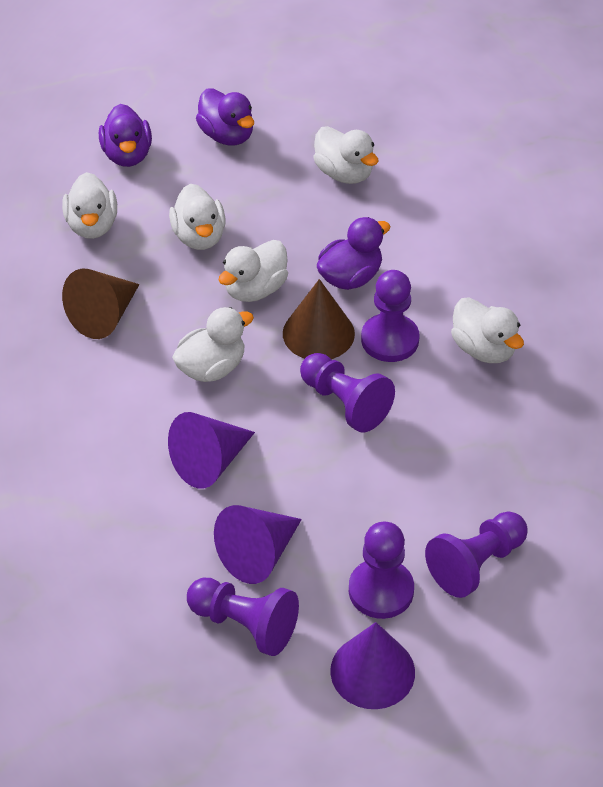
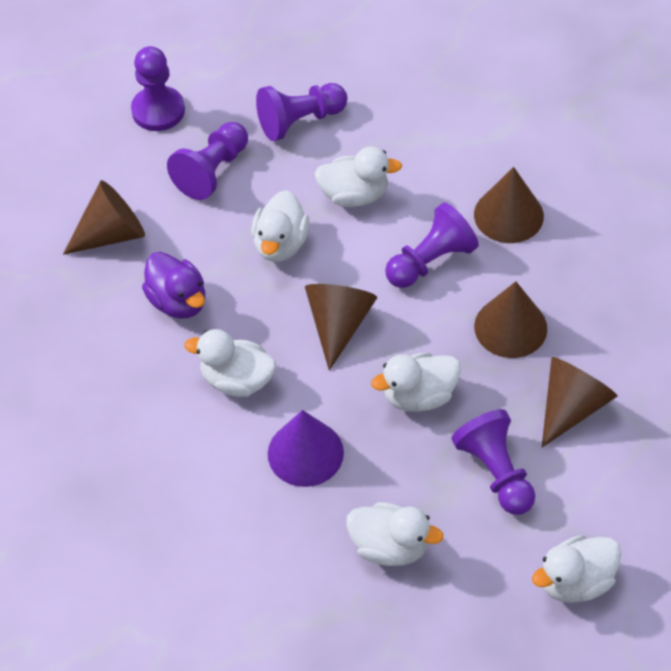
brown cone: 2 -> 5
purple cone: 3 -> 1
purple duck: 3 -> 1

